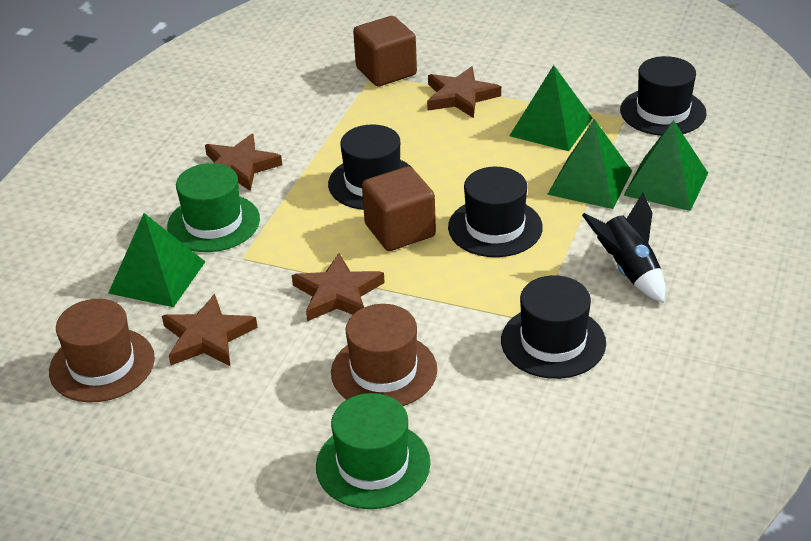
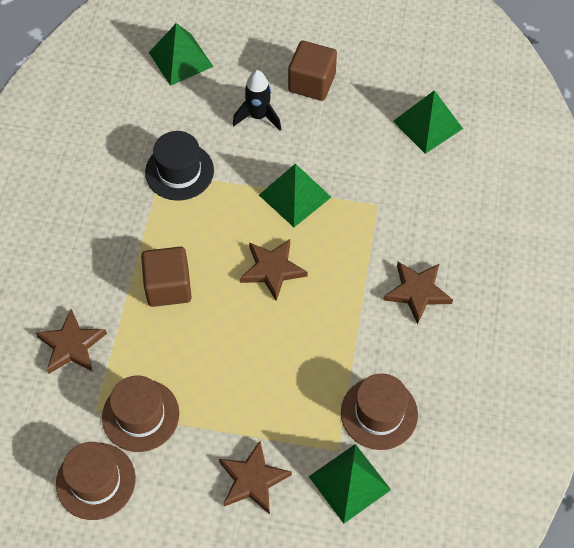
black hat: 4 -> 1
brown hat: 2 -> 3
green hat: 2 -> 0

